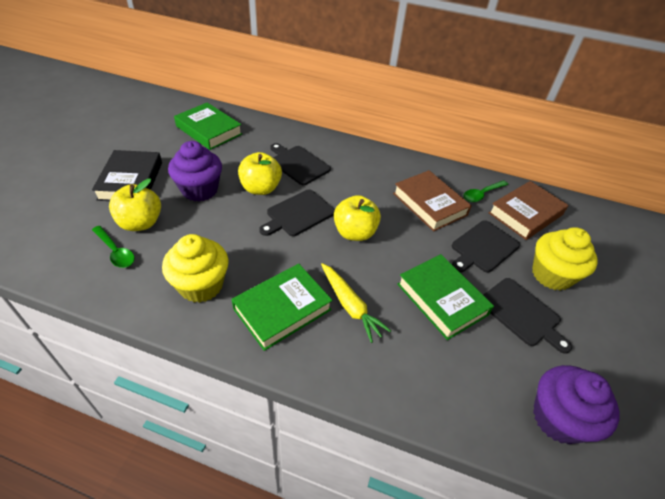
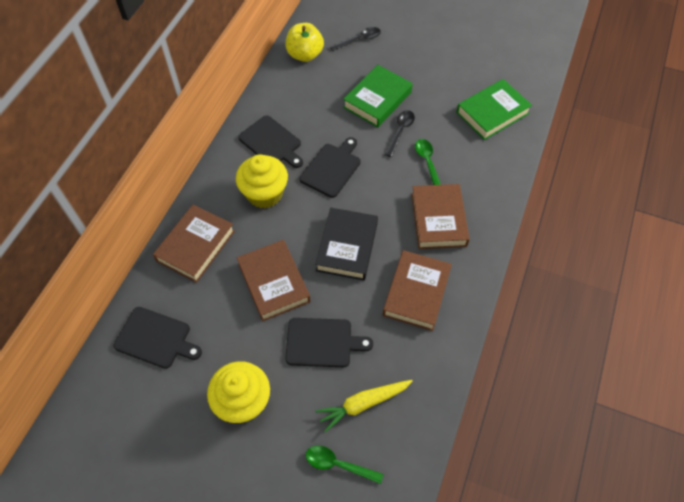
black spoon: 0 -> 2
brown book: 2 -> 4
green book: 3 -> 2
purple cupcake: 2 -> 0
yellow apple: 3 -> 1

